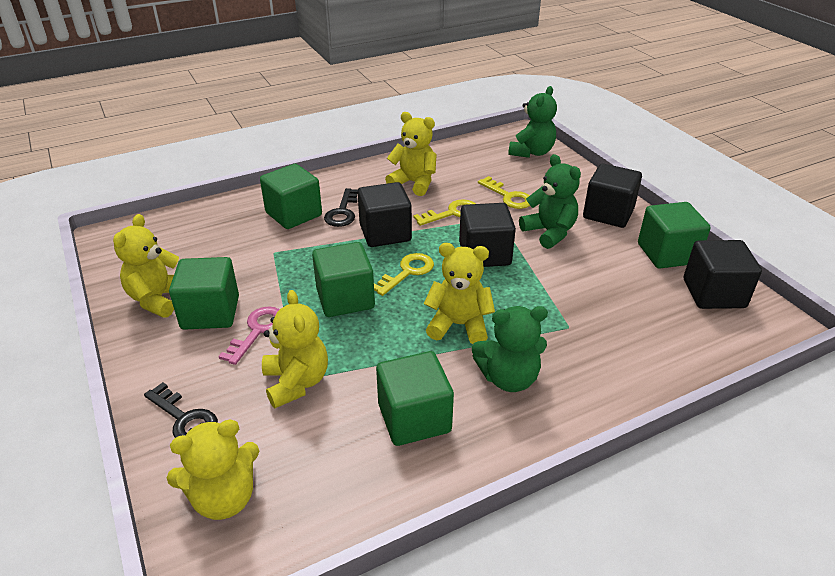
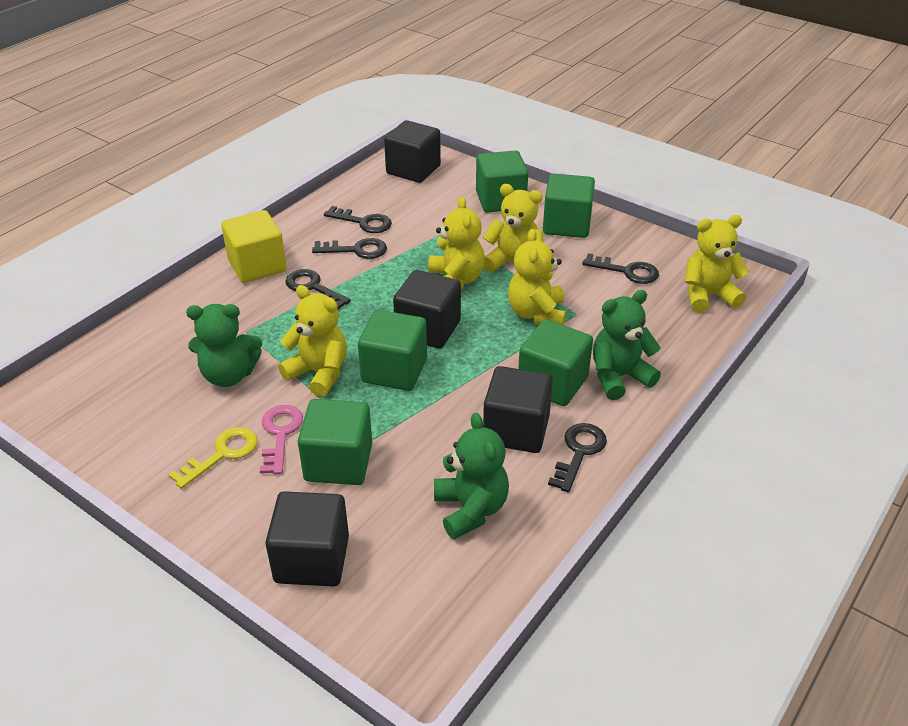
black key: 2 -> 5
yellow cube: 0 -> 1
yellow key: 3 -> 1

